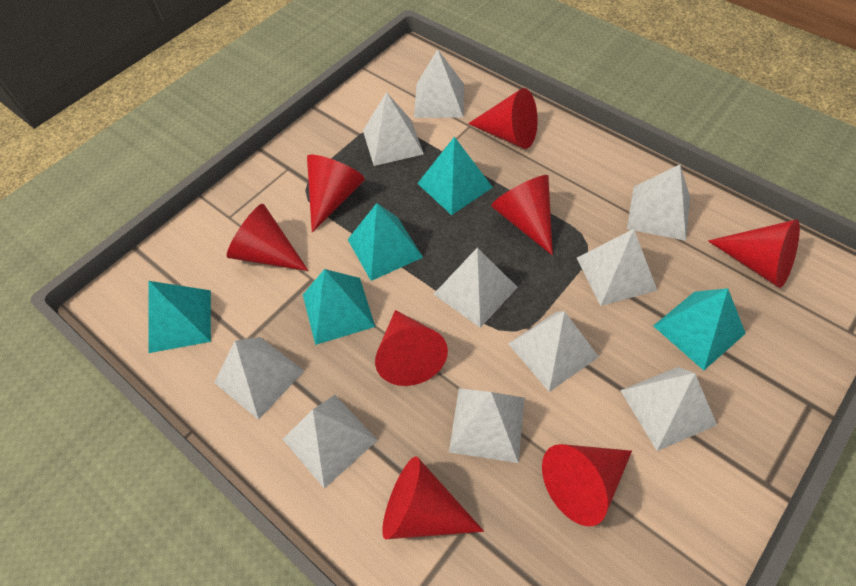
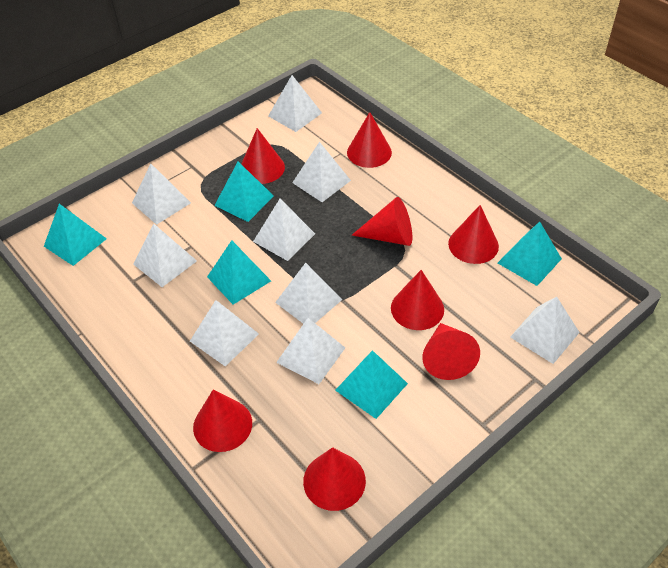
white pyramid: 10 -> 9

